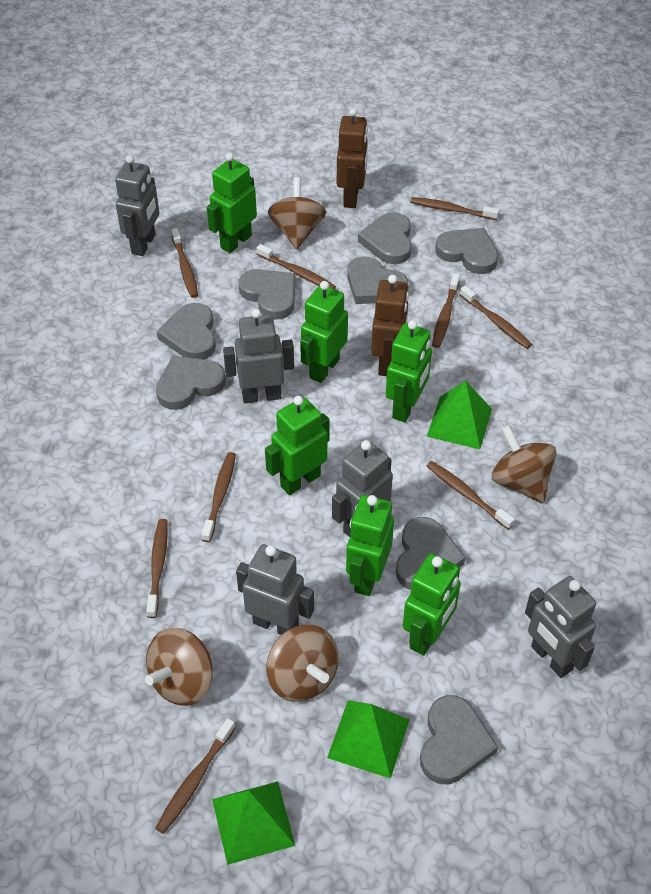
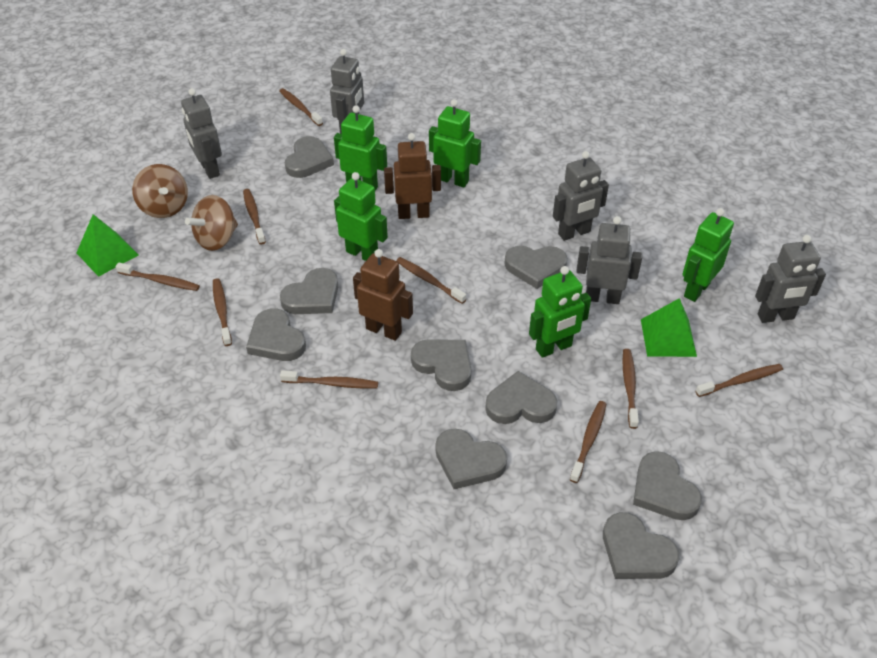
brown spinning top: 4 -> 2
green pyramid: 3 -> 2
green robot: 6 -> 5
grey heart: 8 -> 9

